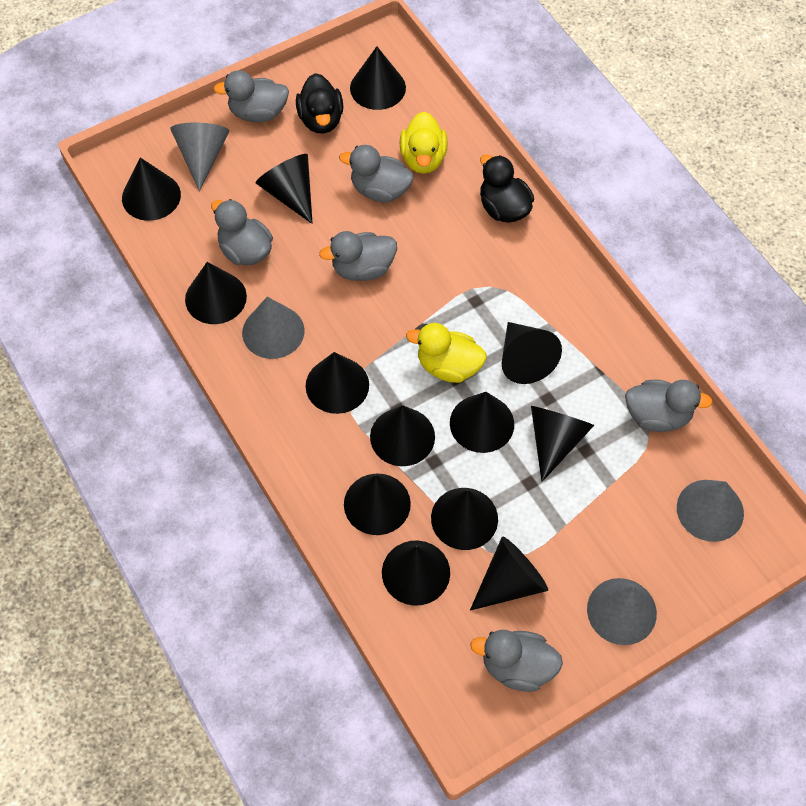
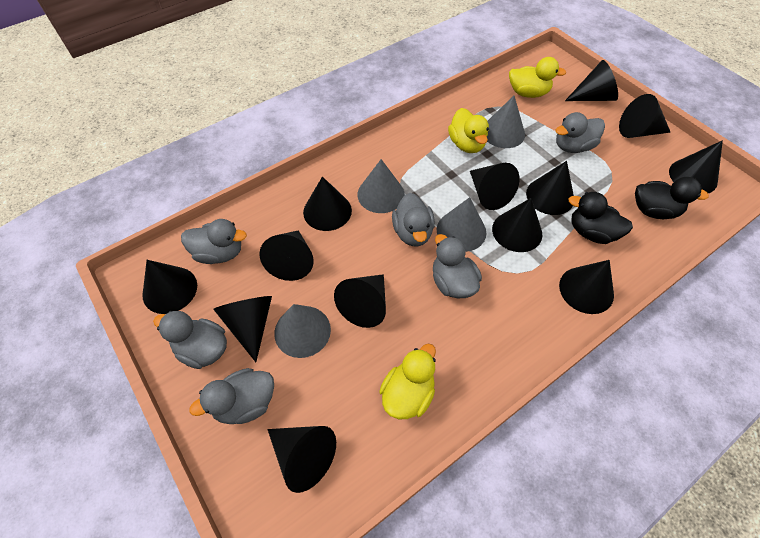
yellow duck: 2 -> 3

